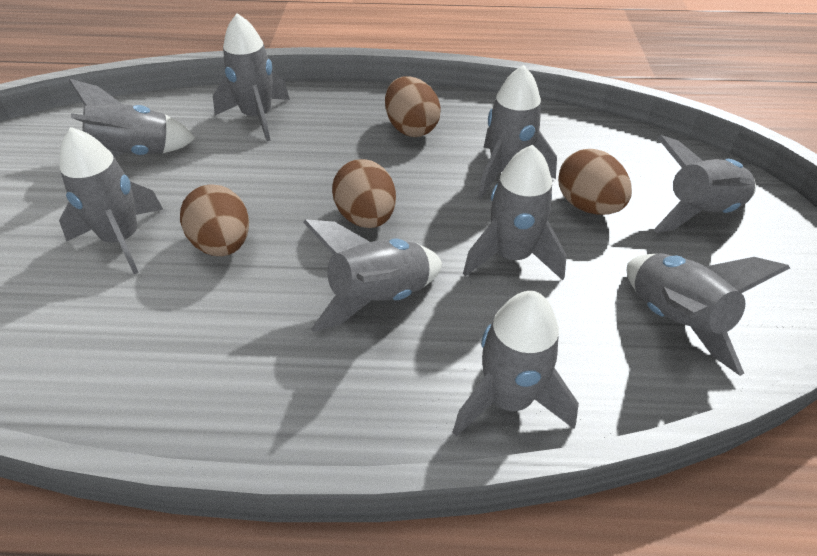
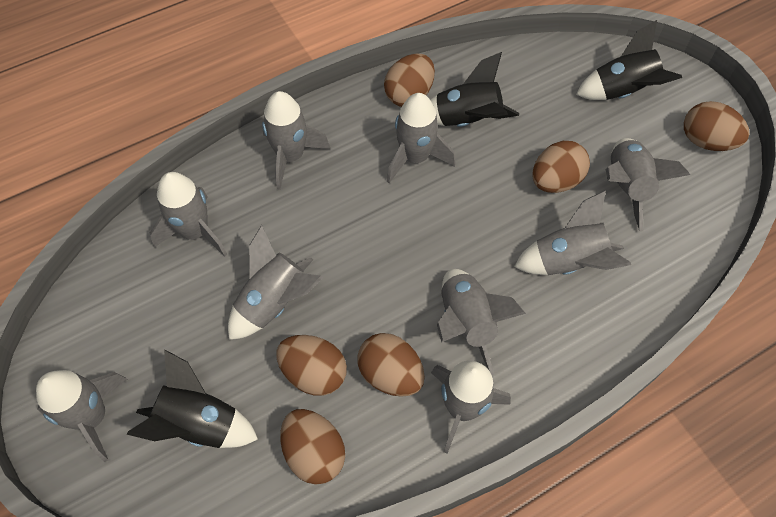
black rocket: 0 -> 3
brown egg: 4 -> 6

